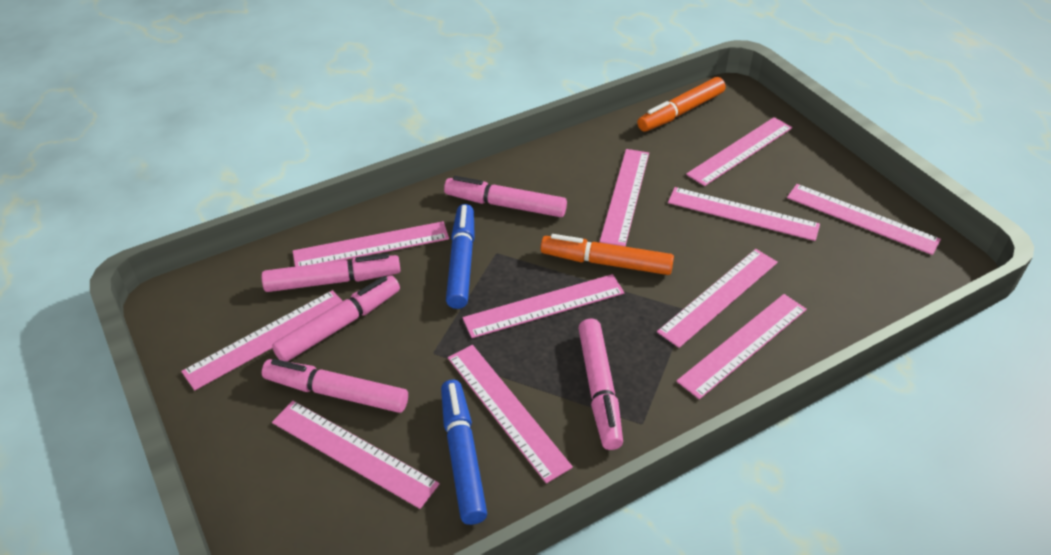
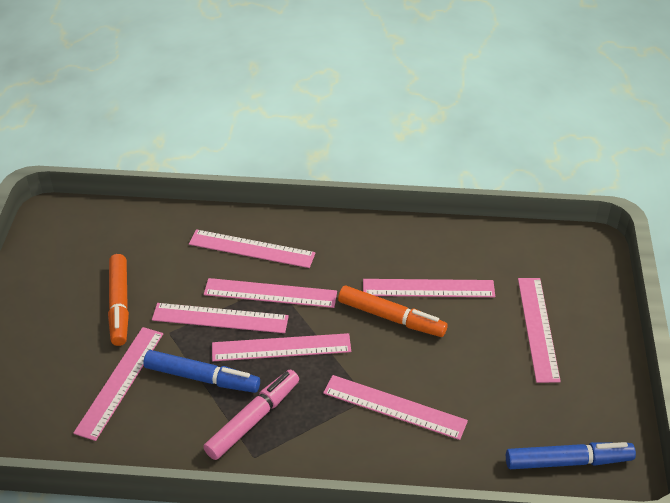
pink marker: 5 -> 1
pink ruler: 11 -> 8

